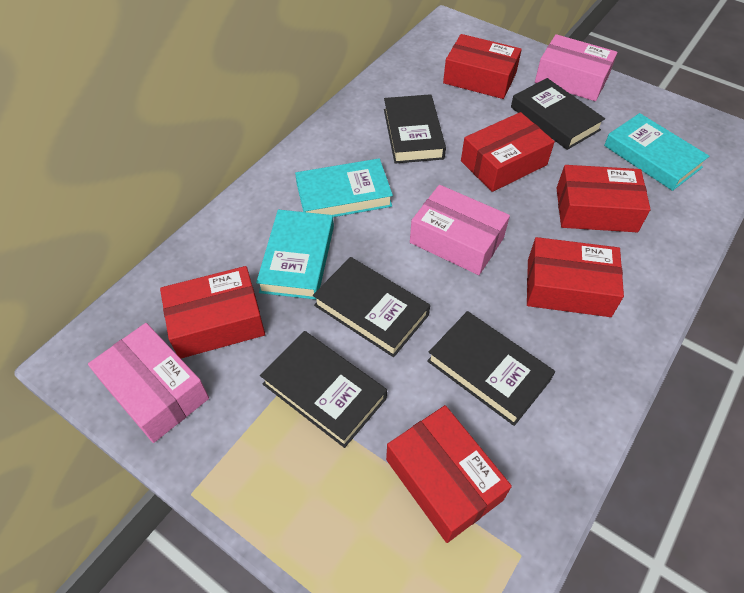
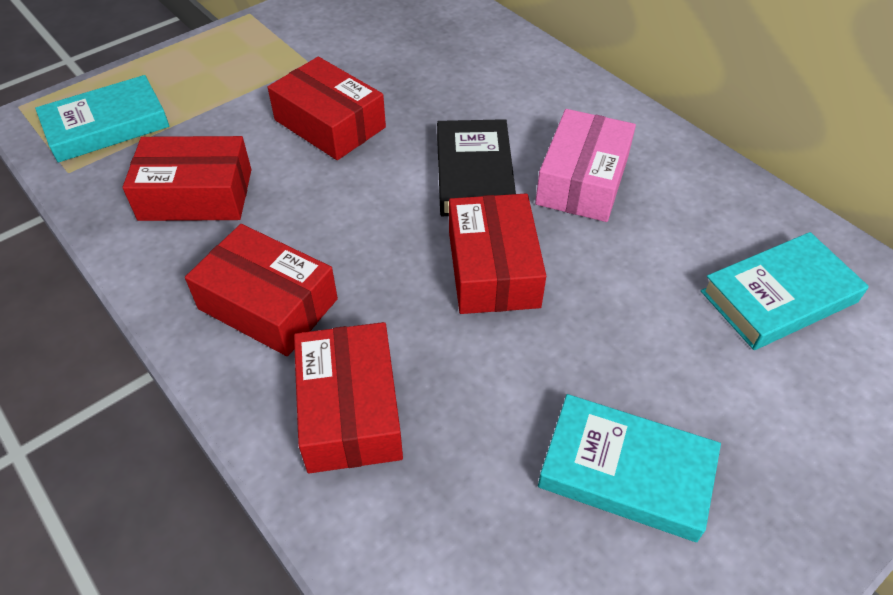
black book: 5 -> 1
pink box: 3 -> 1
red box: 6 -> 5

